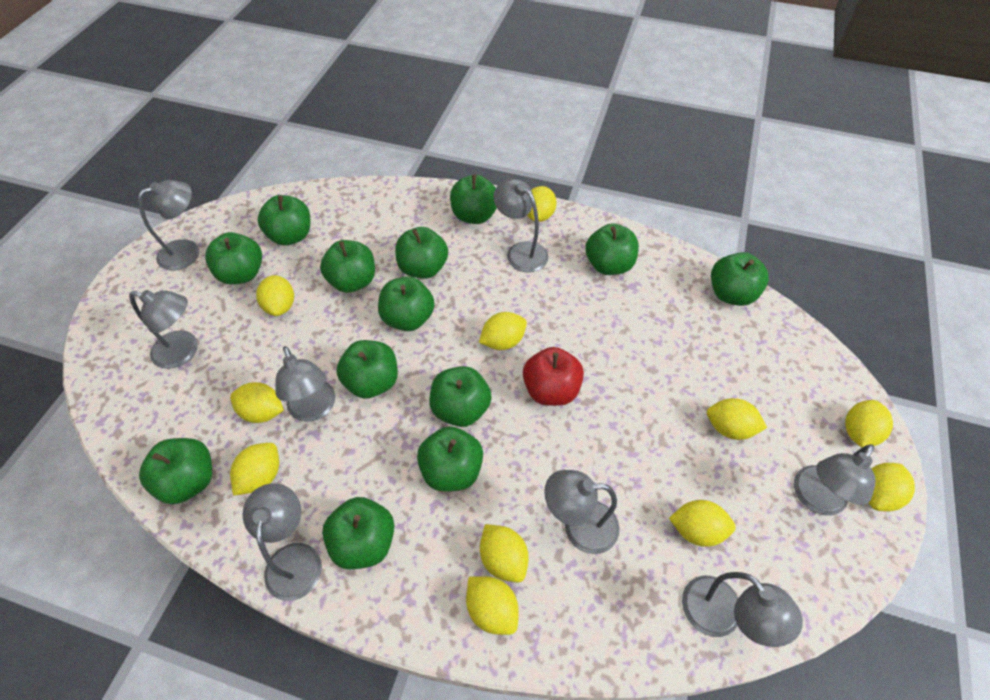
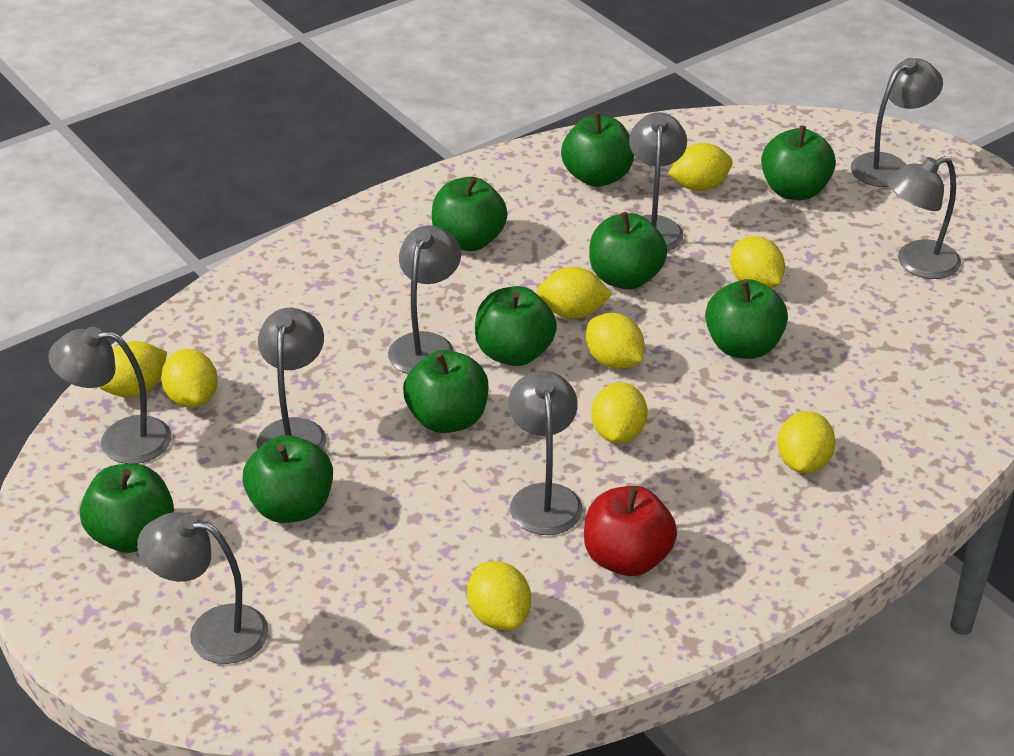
green apple: 13 -> 9
yellow lemon: 11 -> 9

